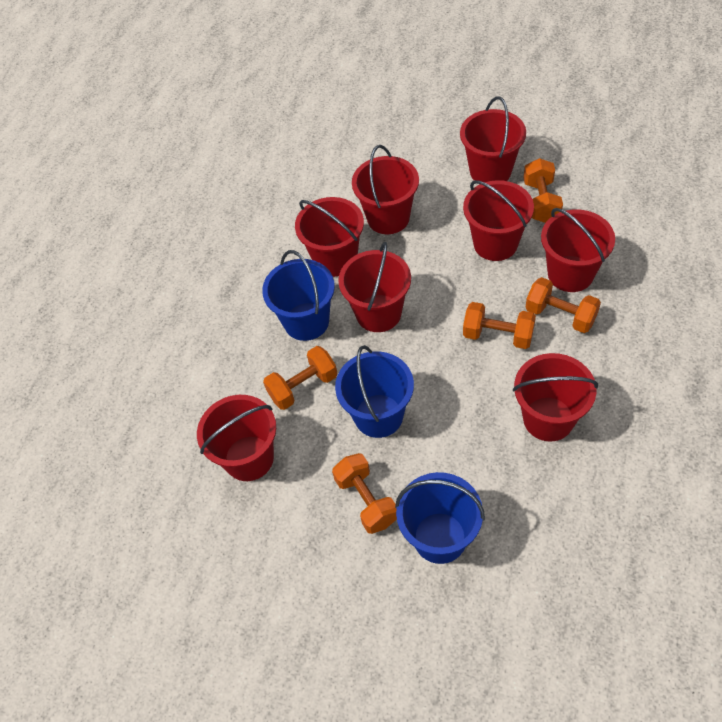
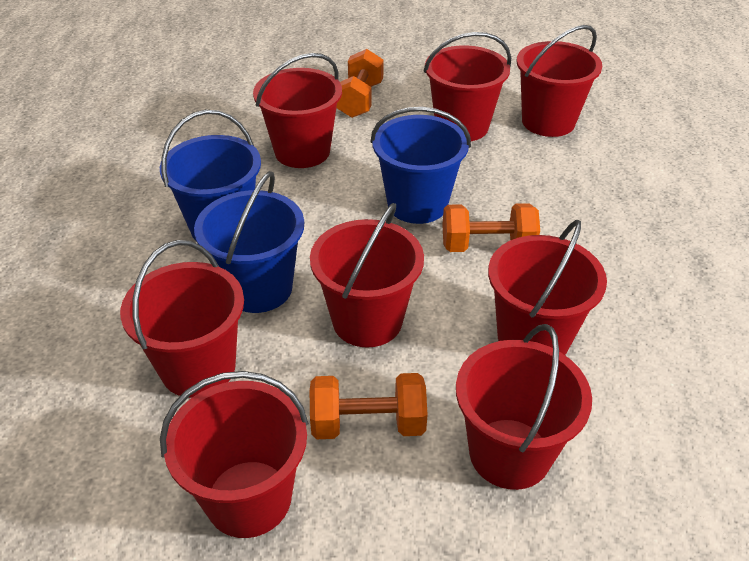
orange dumbbell: 5 -> 3

